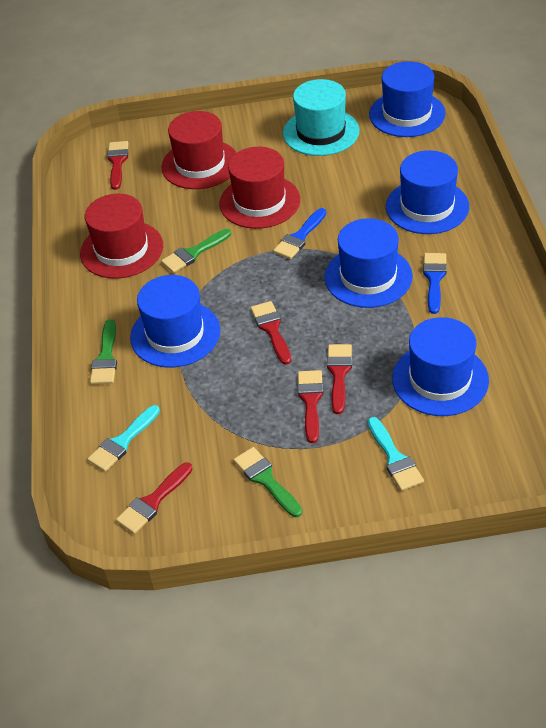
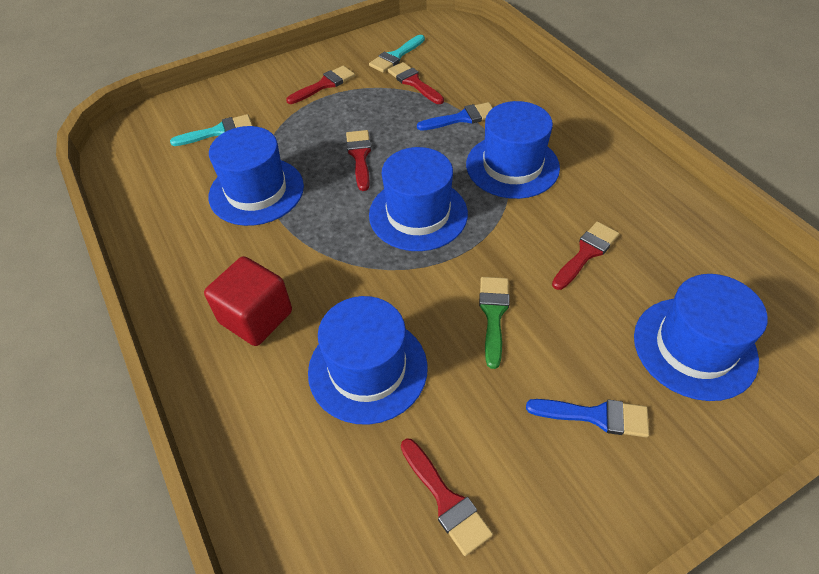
green brush: 3 -> 1
red cube: 0 -> 1
red hat: 3 -> 0
turquoise hat: 1 -> 0

